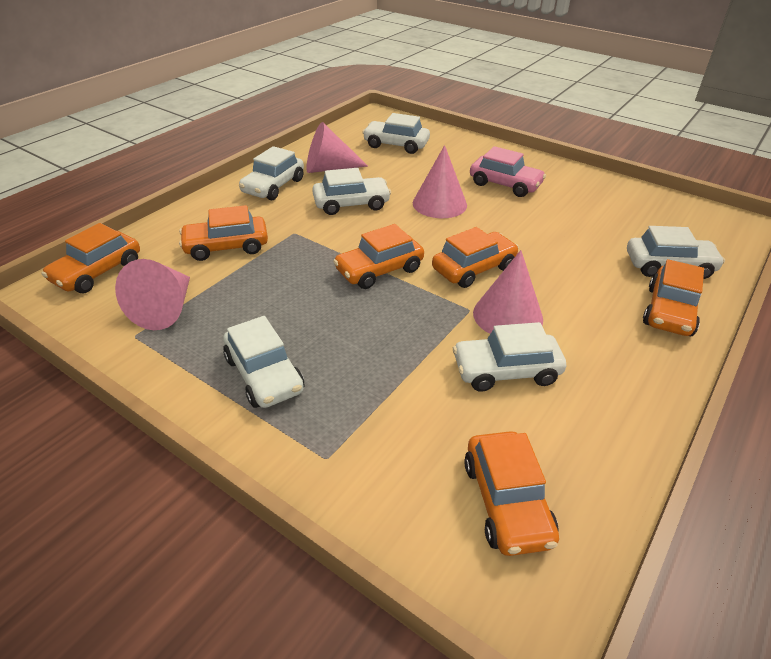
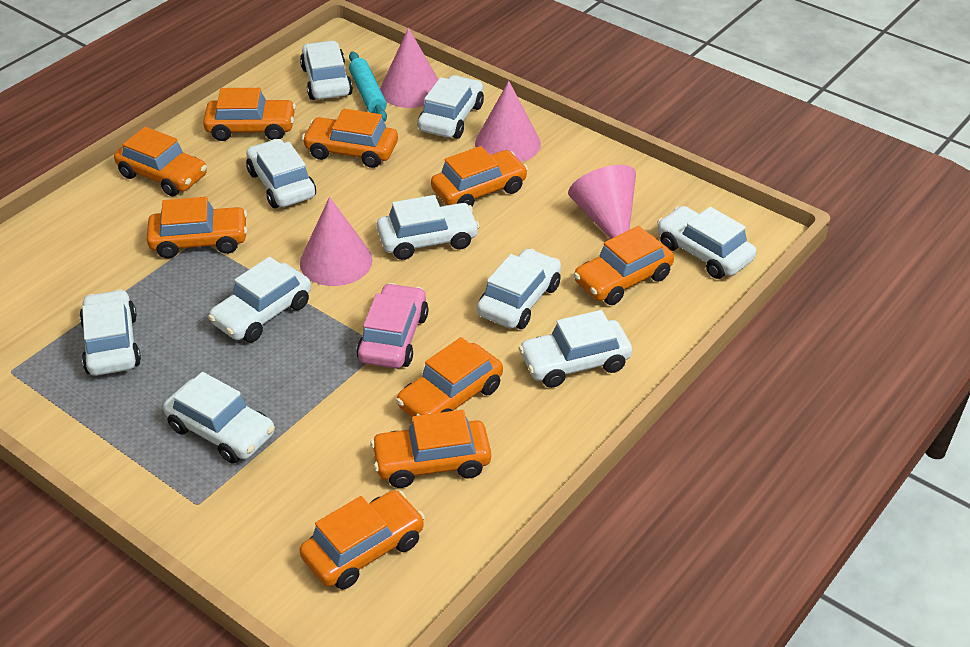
orange car: 6 -> 9
turquoise rolling pin: 0 -> 1
white car: 6 -> 10

